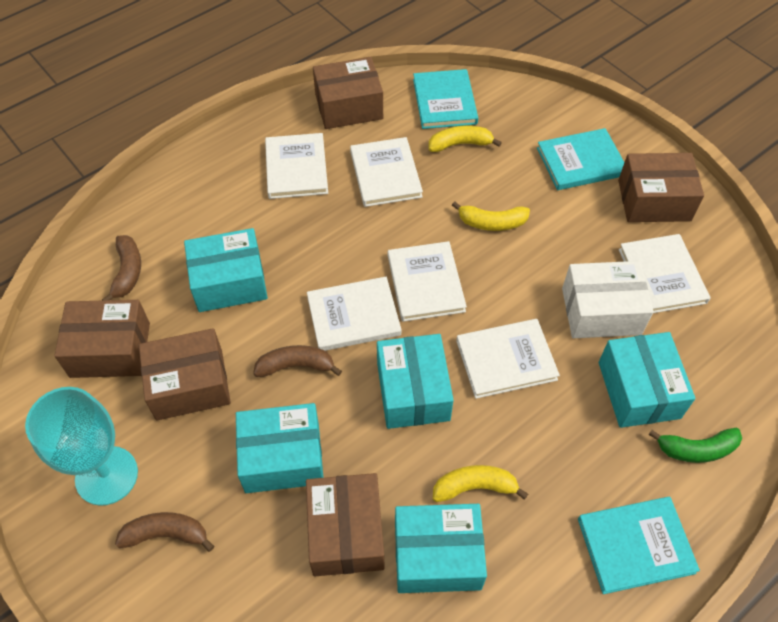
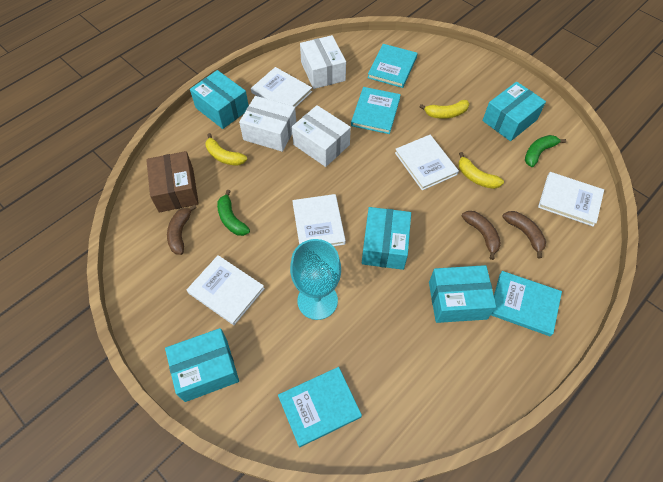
brown box: 5 -> 1
green banana: 1 -> 2
turquoise book: 3 -> 4
white book: 6 -> 5
white box: 1 -> 3

